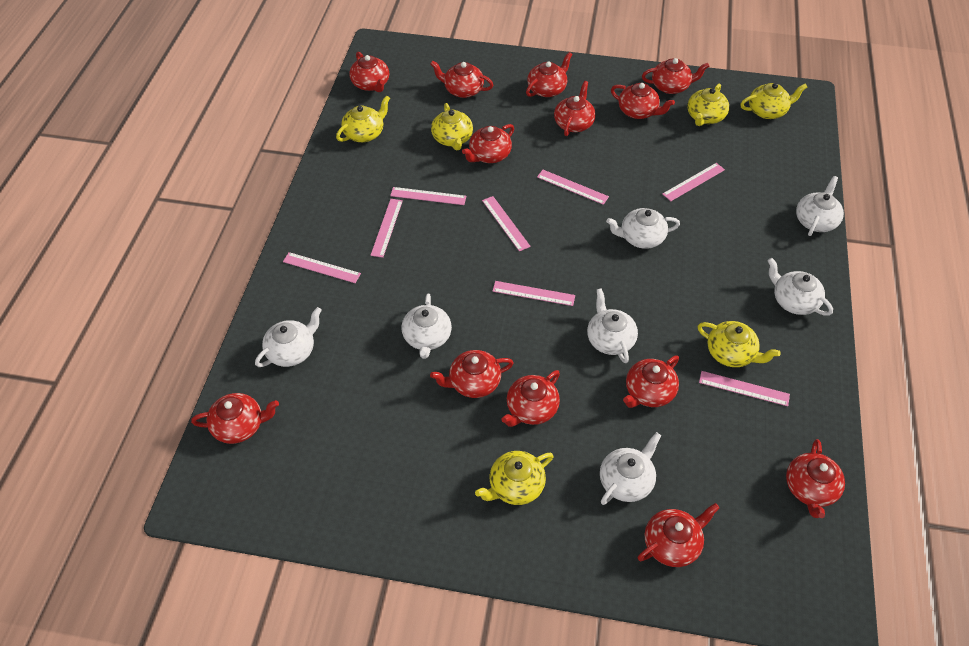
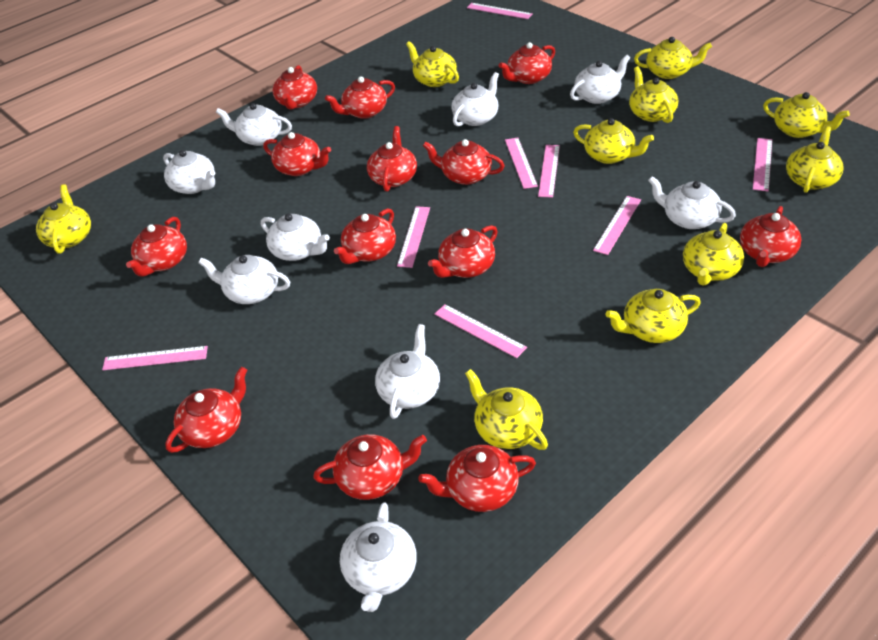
white teapot: 7 -> 9
yellow teapot: 6 -> 10

